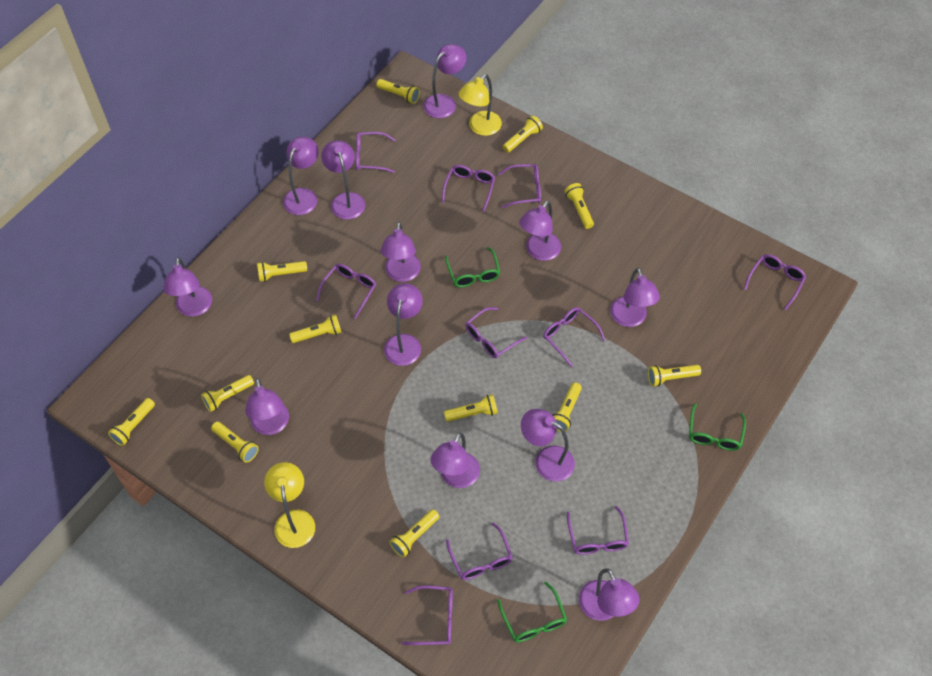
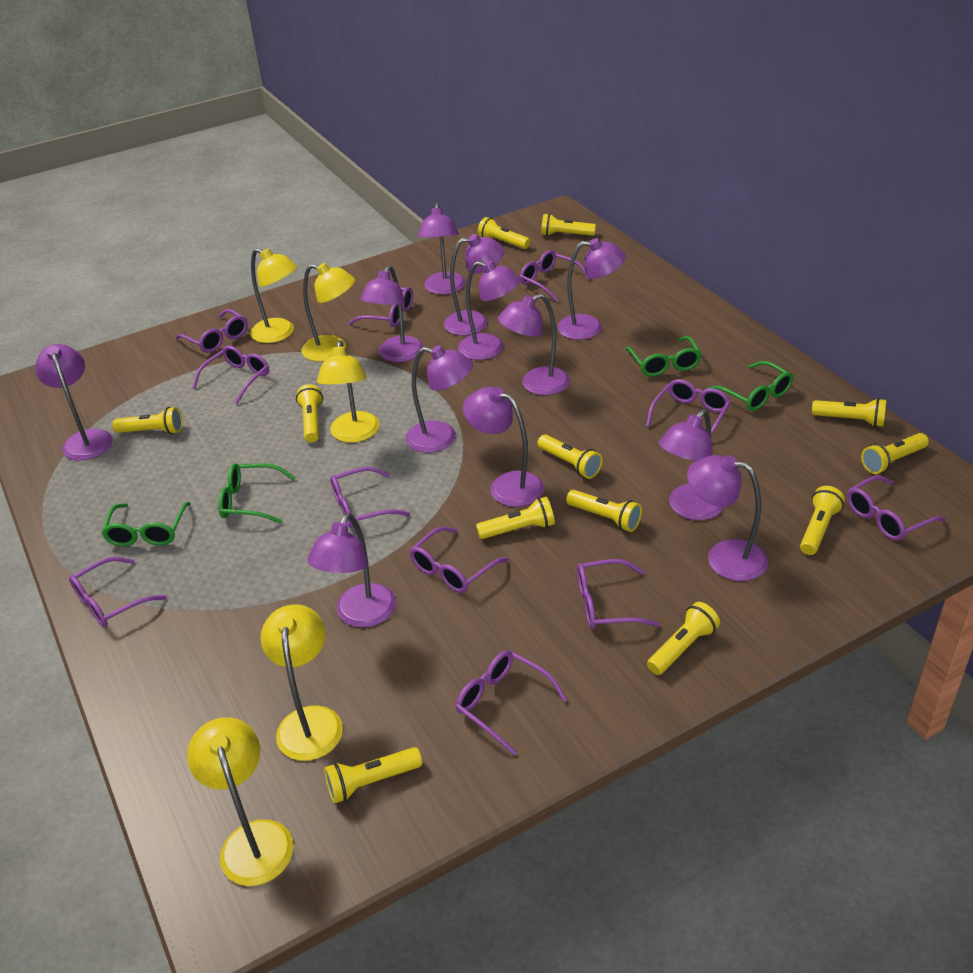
green glasses: 3 -> 4
purple glasses: 10 -> 11
yellow lamp: 2 -> 5

